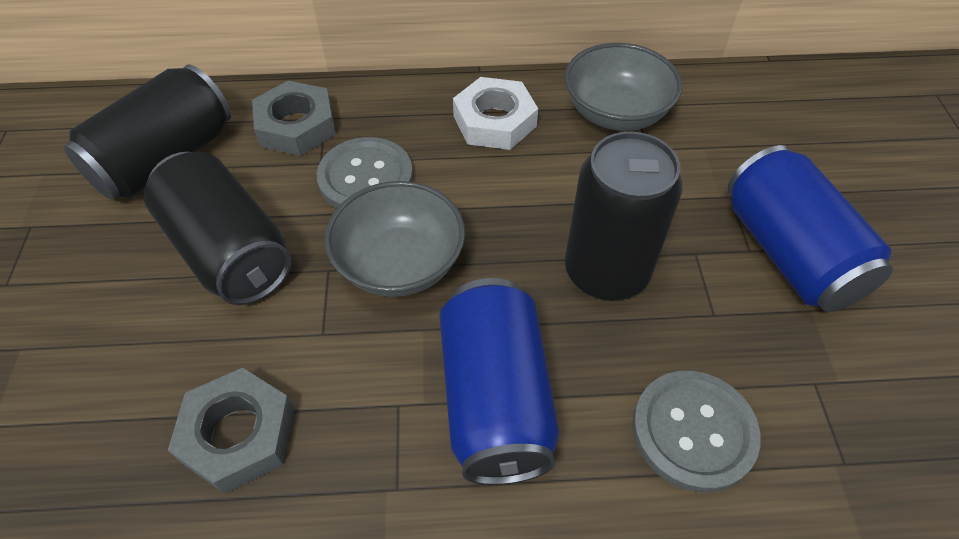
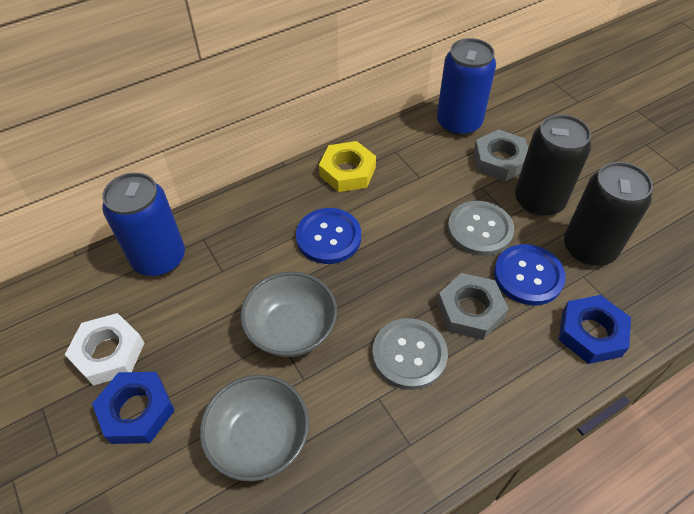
black can: 3 -> 2
blue button: 0 -> 2
blue nut: 0 -> 2
yellow nut: 0 -> 1

